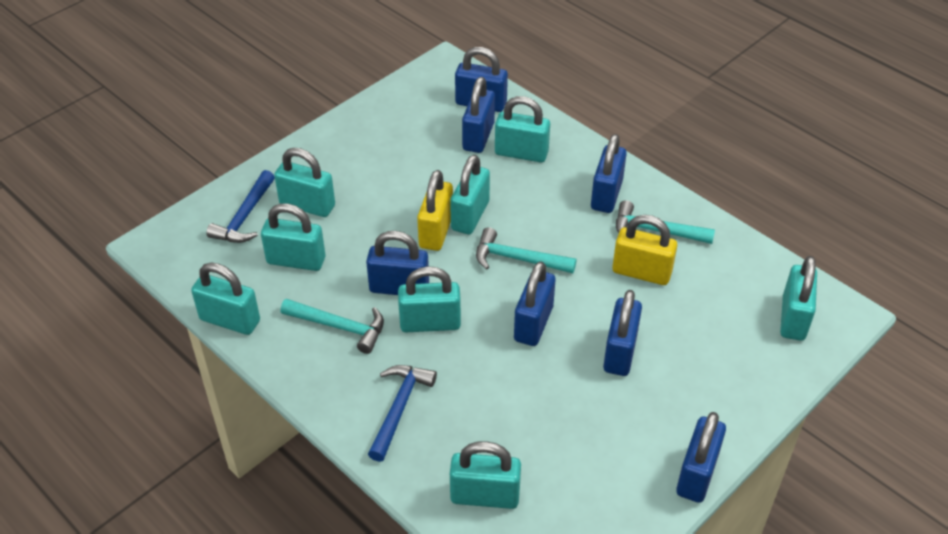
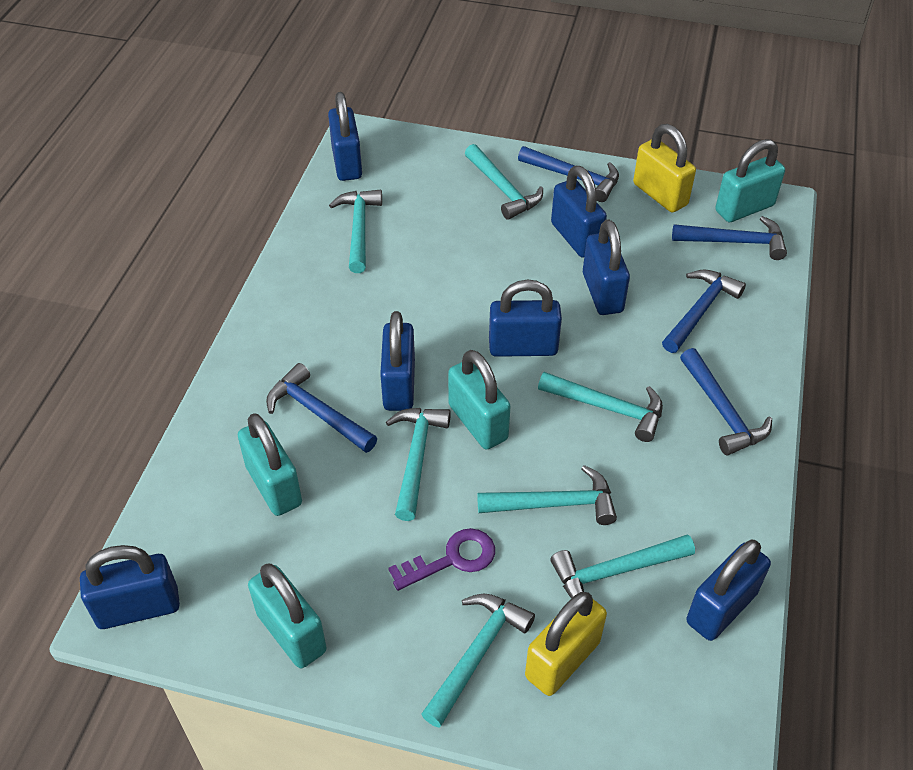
blue hammer: 2 -> 5
purple key: 0 -> 1
turquoise hammer: 3 -> 7
turquoise padlock: 8 -> 4

